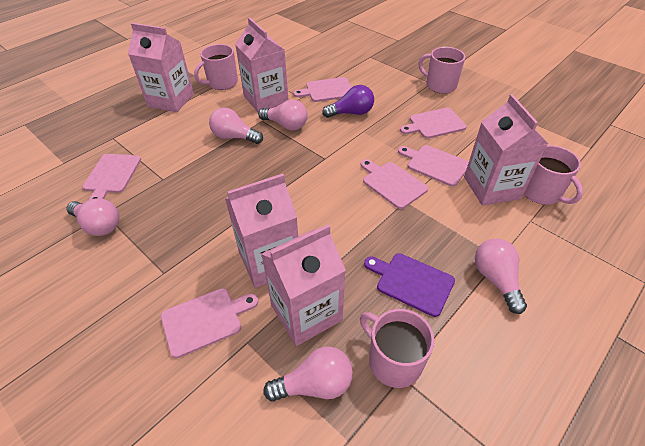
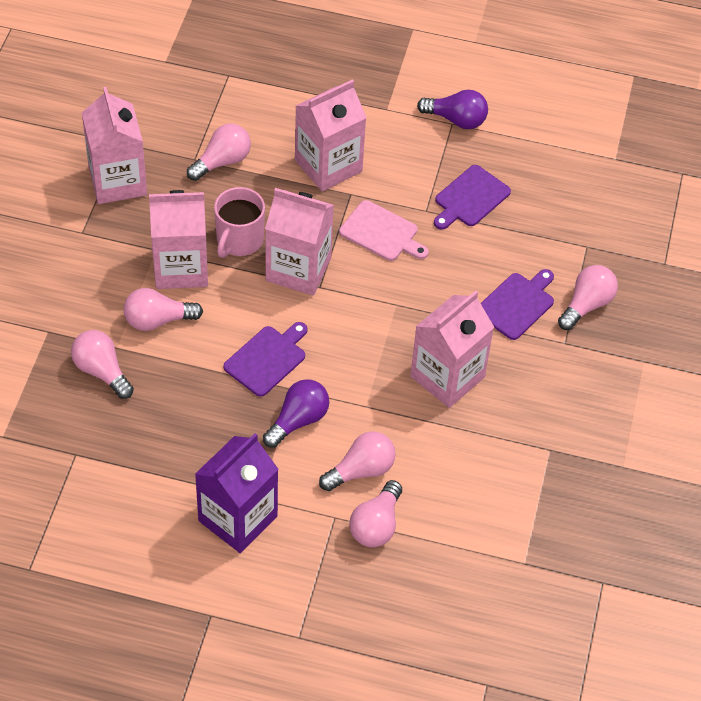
pink cutting board: 6 -> 1
pink light bulb: 5 -> 6
pink mug: 4 -> 1
purple carton: 0 -> 1
purple cutting board: 1 -> 3
purple light bulb: 1 -> 2

